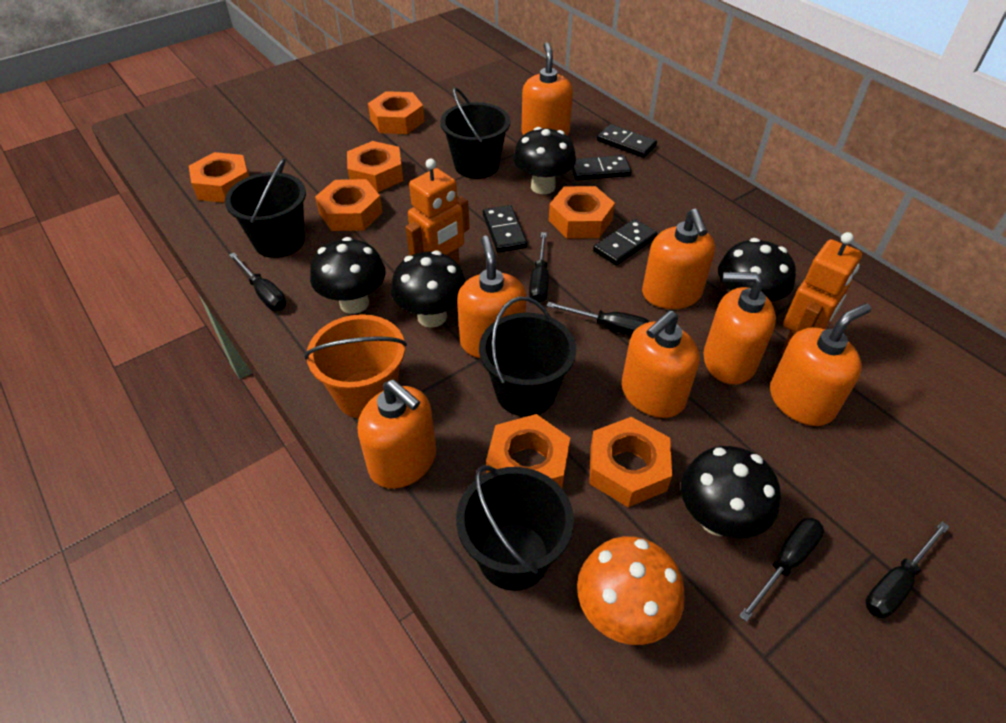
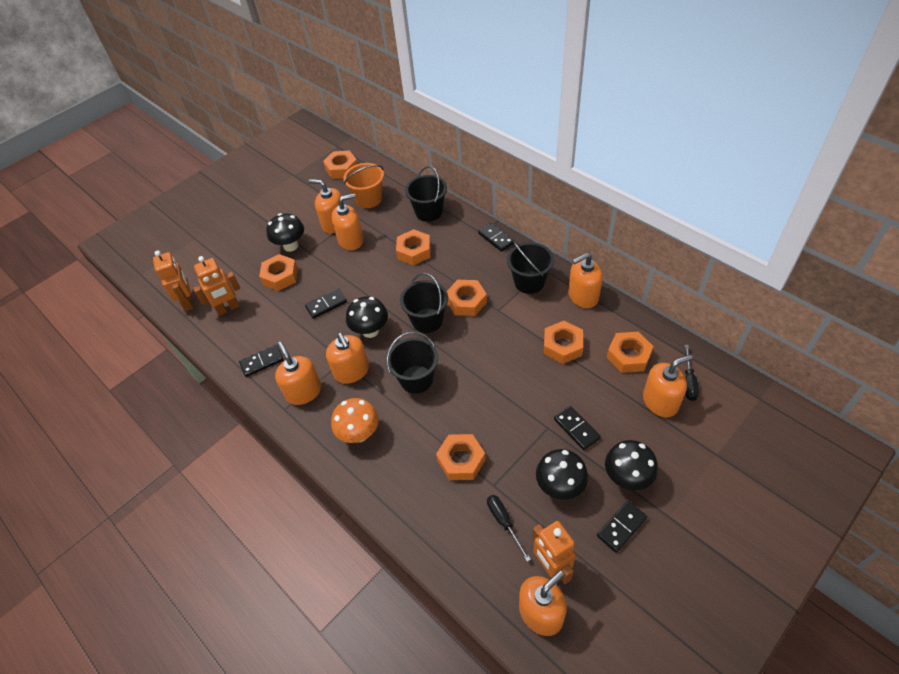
black domino: 4 -> 5
black mushroom: 5 -> 4
black screwdriver: 5 -> 2
orange robot: 2 -> 3

